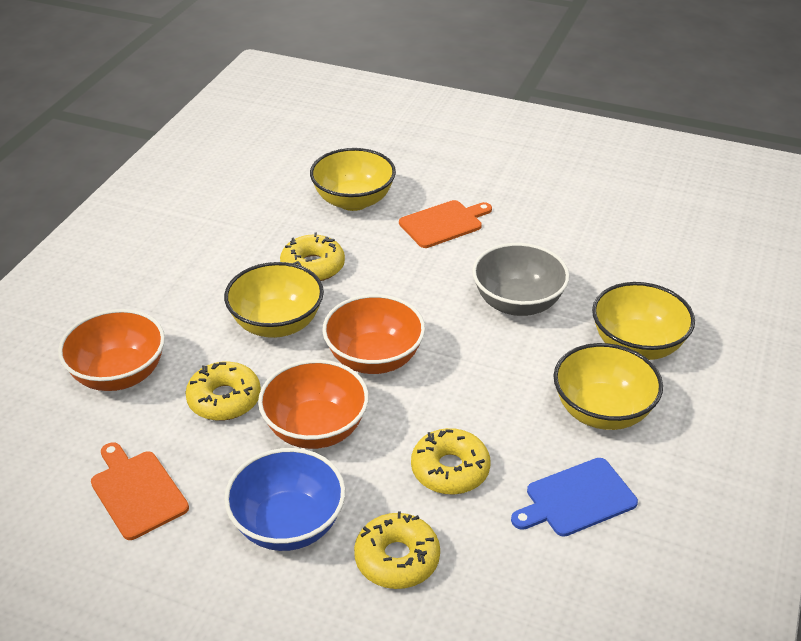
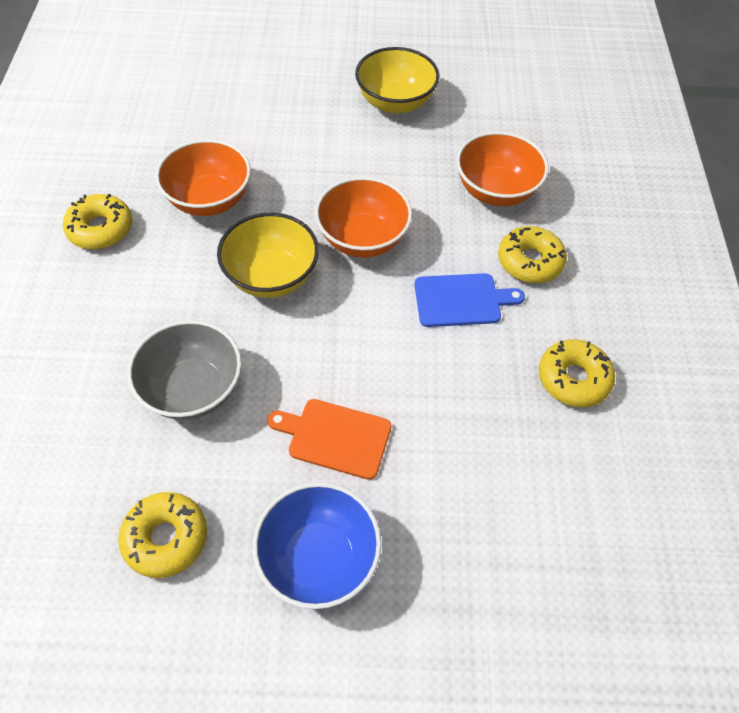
orange cutting board: 2 -> 1
yellow bowl: 4 -> 2

